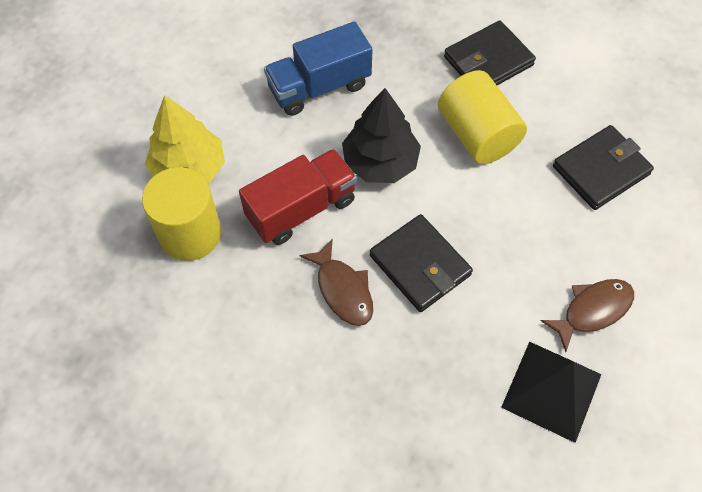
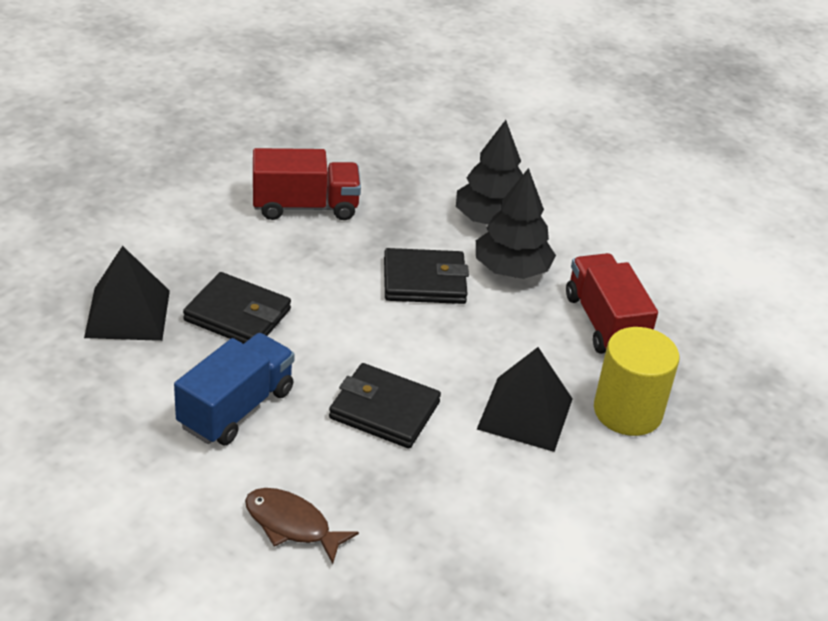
black pyramid: 1 -> 2
black tree: 1 -> 2
brown fish: 2 -> 1
red truck: 1 -> 2
yellow cylinder: 2 -> 1
yellow tree: 1 -> 0

